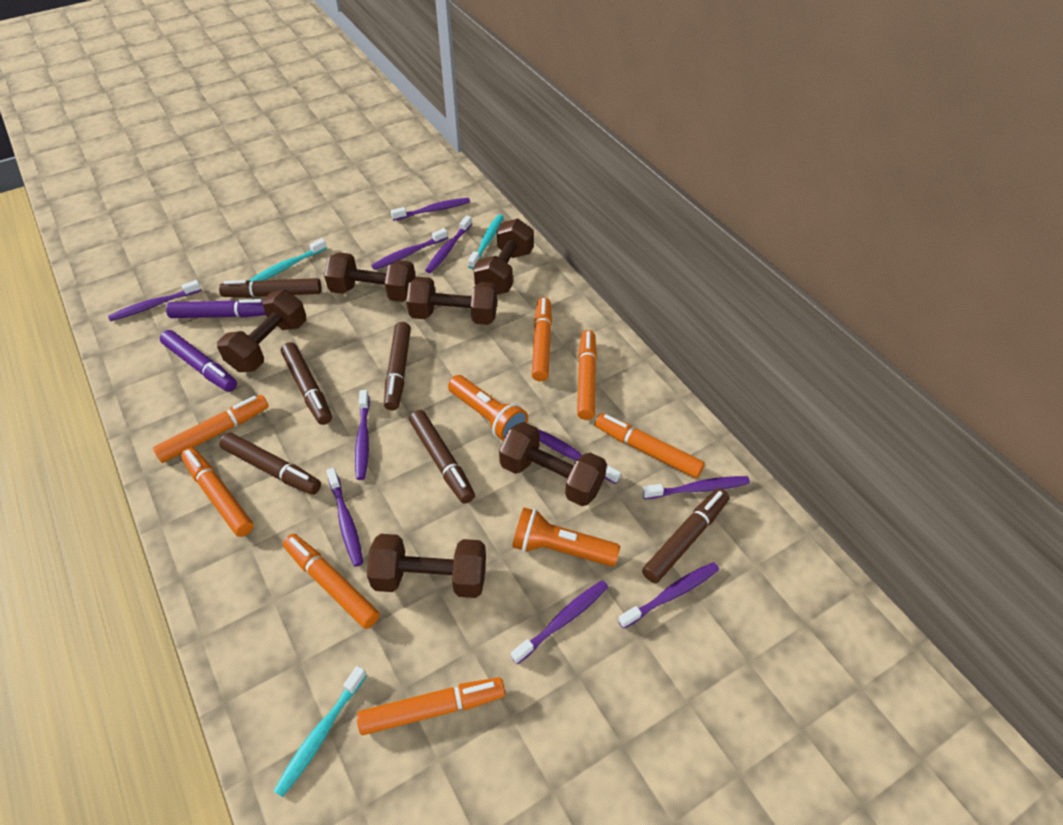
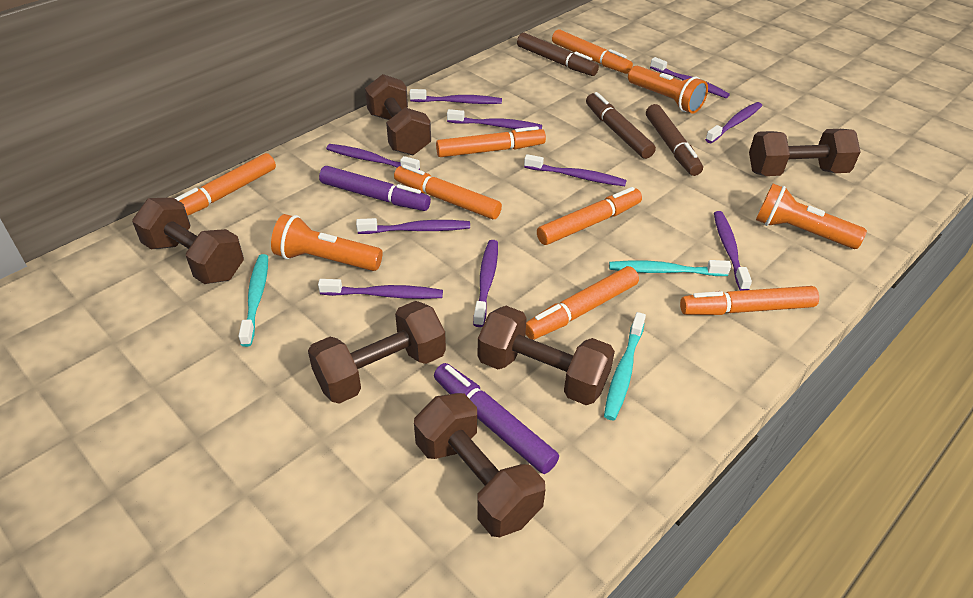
brown marker: 6 -> 3
orange flashlight: 2 -> 3

